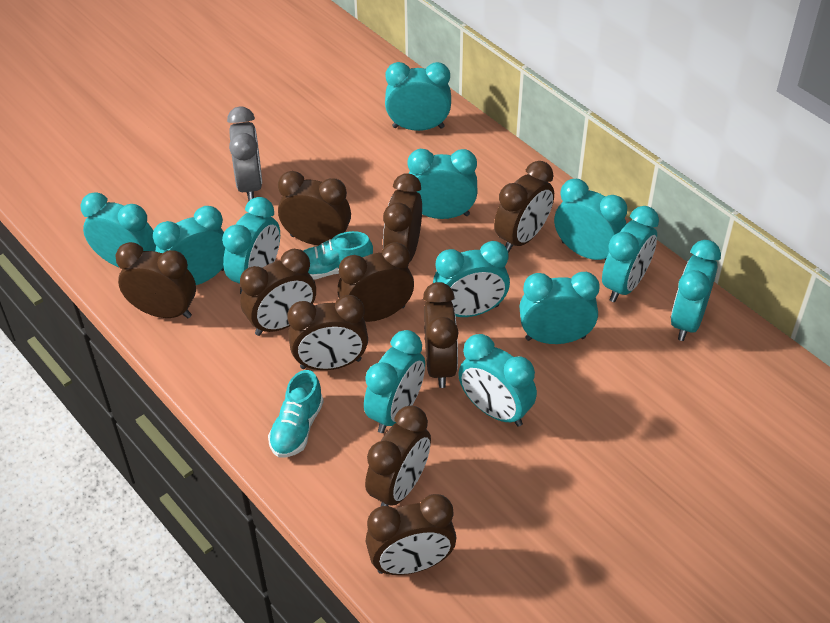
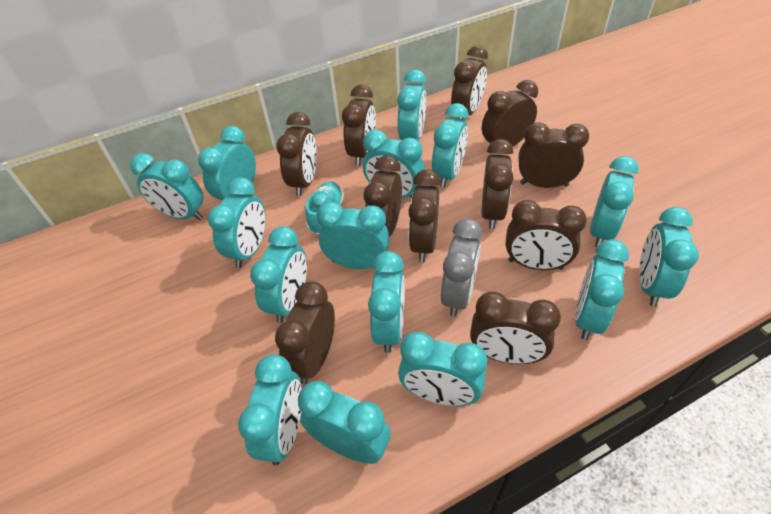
brown clock: 10 -> 11
turquoise clock: 12 -> 15
turquoise shoe: 2 -> 1

